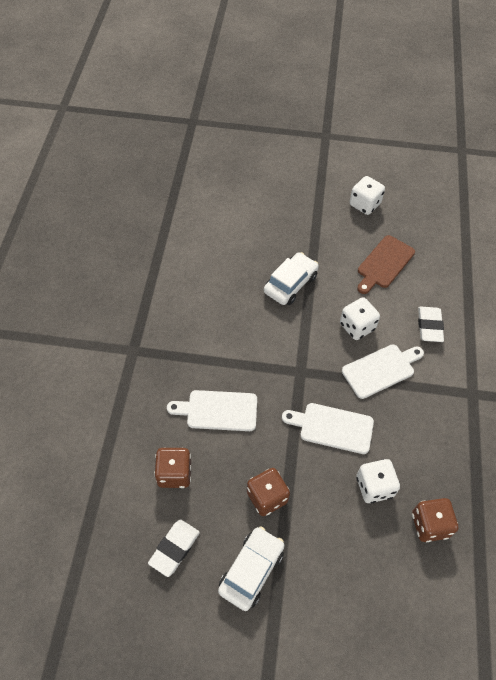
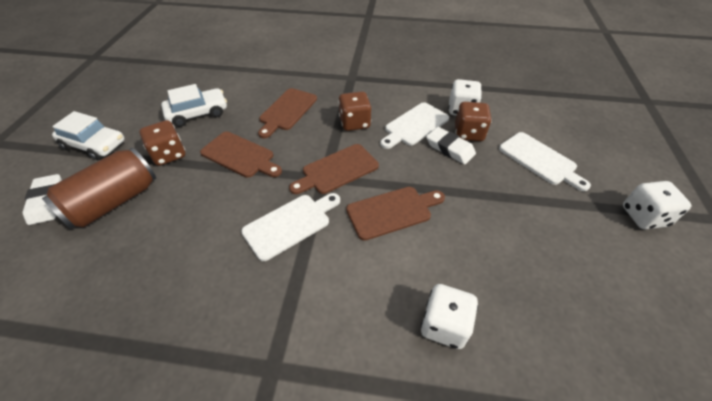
brown can: 0 -> 1
brown cutting board: 1 -> 4

